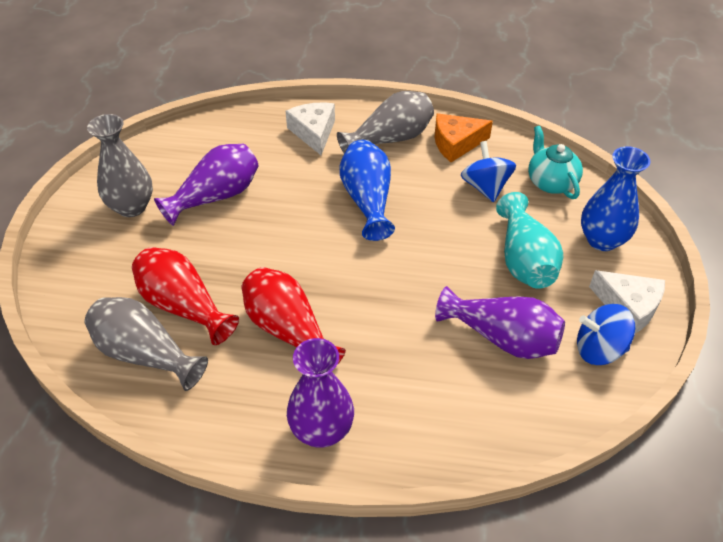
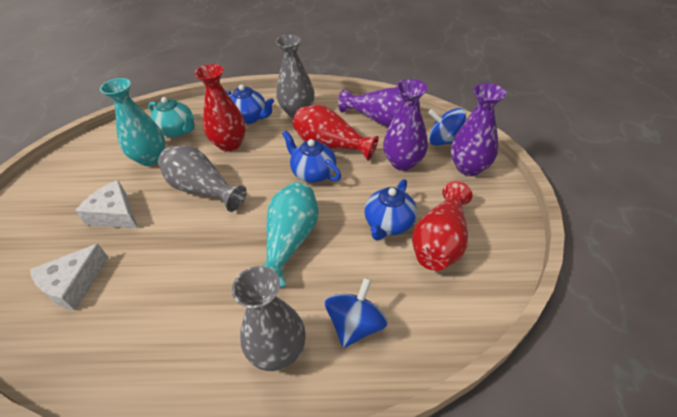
blue teapot: 0 -> 3
blue vase: 2 -> 0
orange cheese: 1 -> 0
red vase: 2 -> 3
turquoise vase: 1 -> 2

